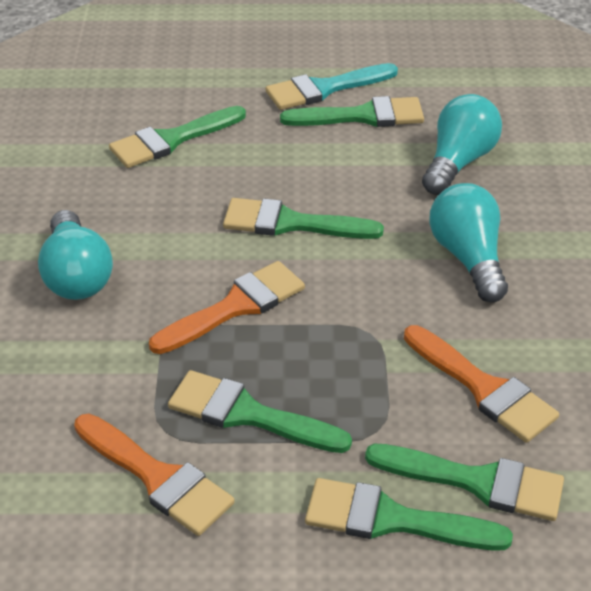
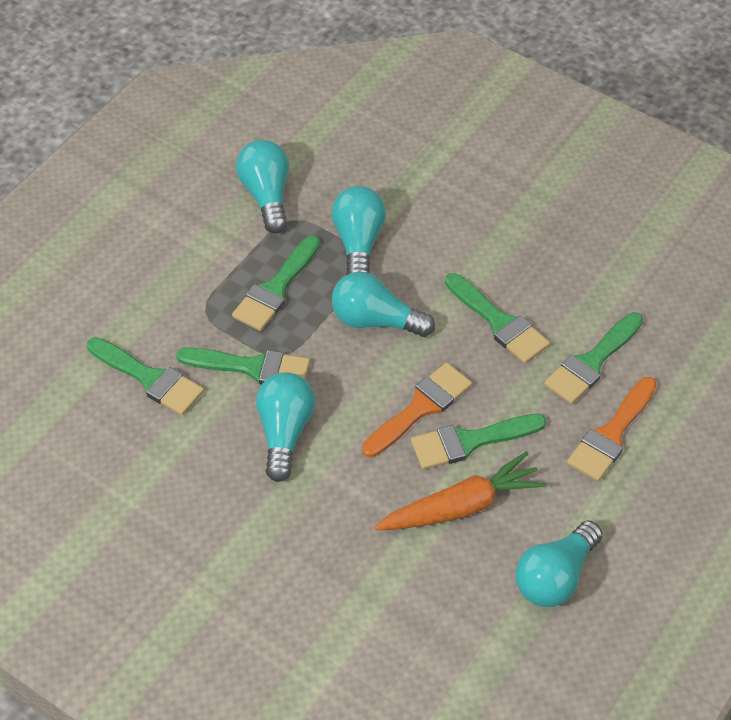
orange brush: 3 -> 2
orange carrot: 0 -> 1
turquoise brush: 1 -> 0
turquoise light bulb: 3 -> 5

